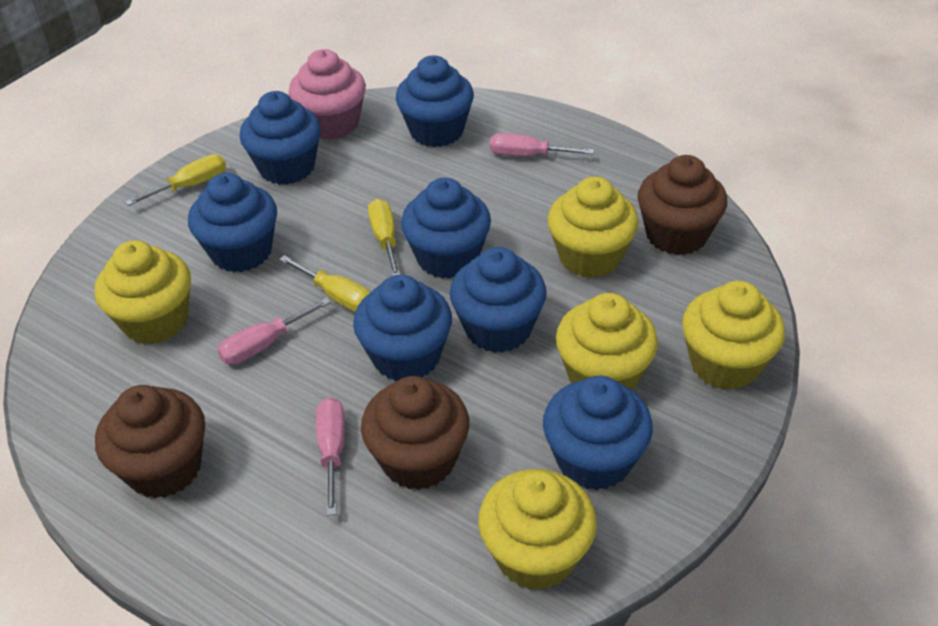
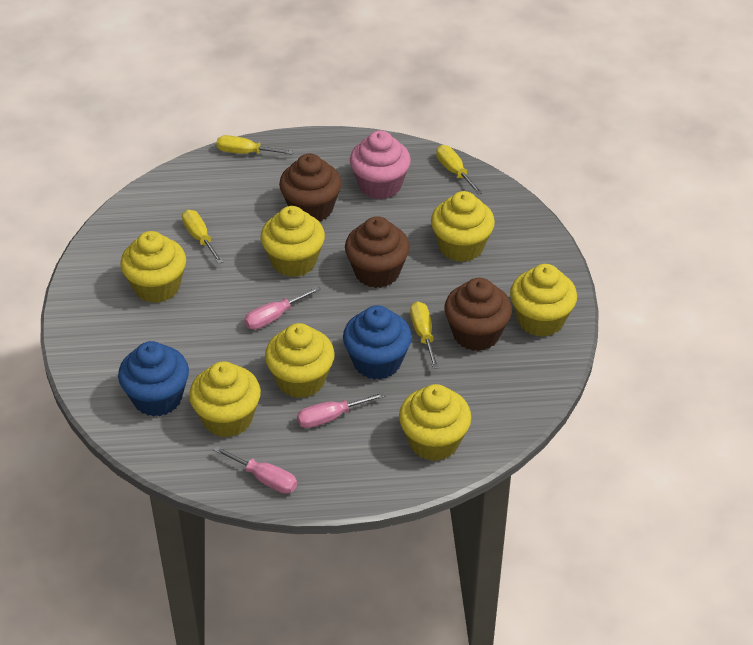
blue cupcake: 7 -> 2
yellow cupcake: 5 -> 7
yellow screwdriver: 3 -> 4

